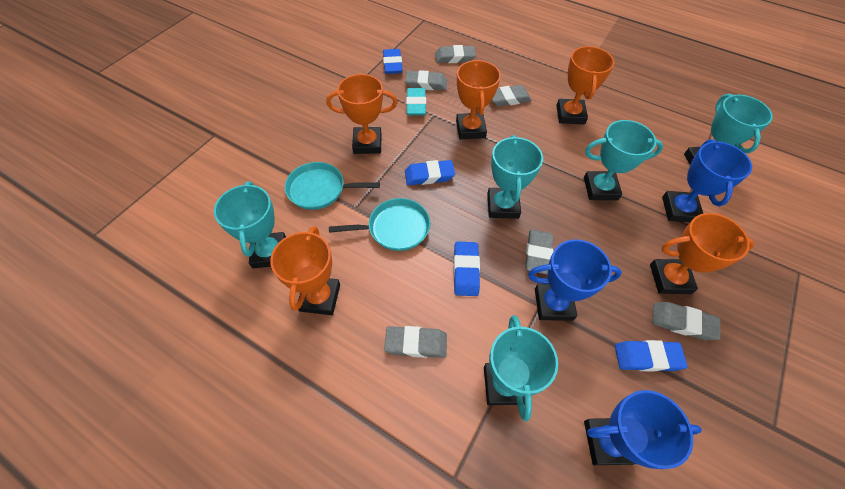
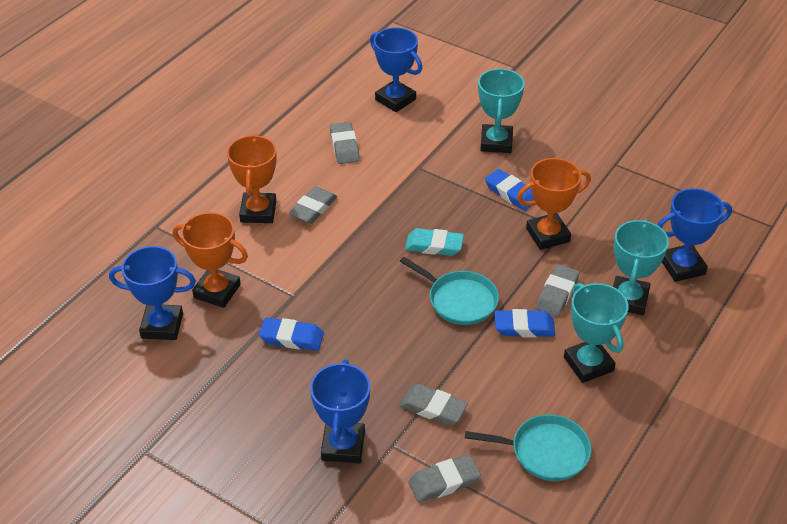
blue eraser: 4 -> 3
blue trophy: 3 -> 4
grey eraser: 6 -> 5
orange trophy: 5 -> 3
turquoise trophy: 5 -> 3

